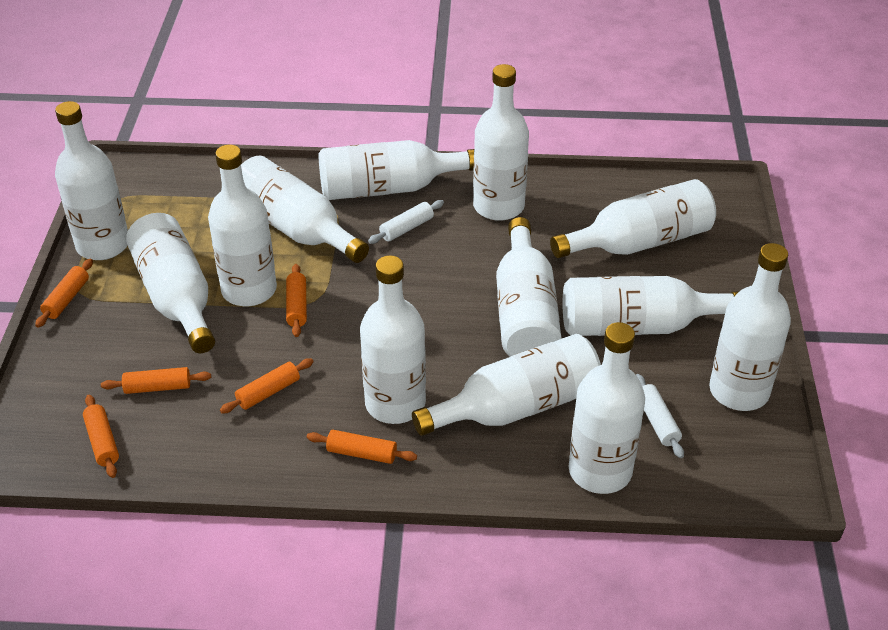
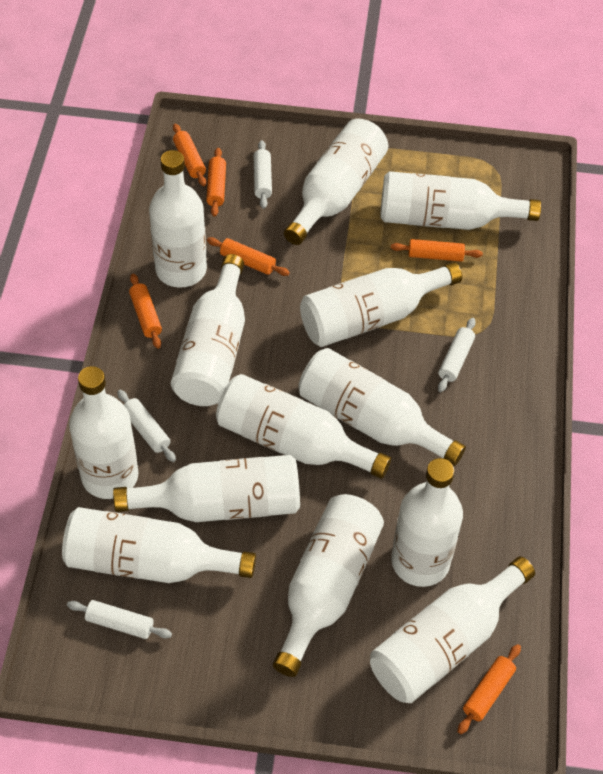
white rolling pin: 2 -> 4

